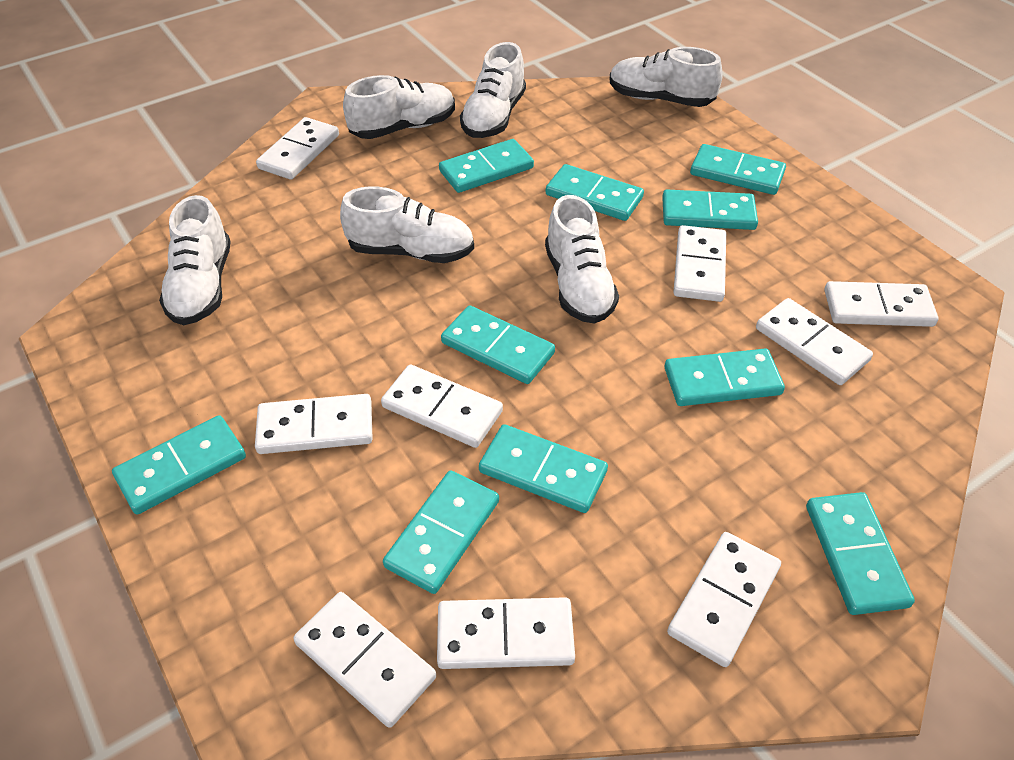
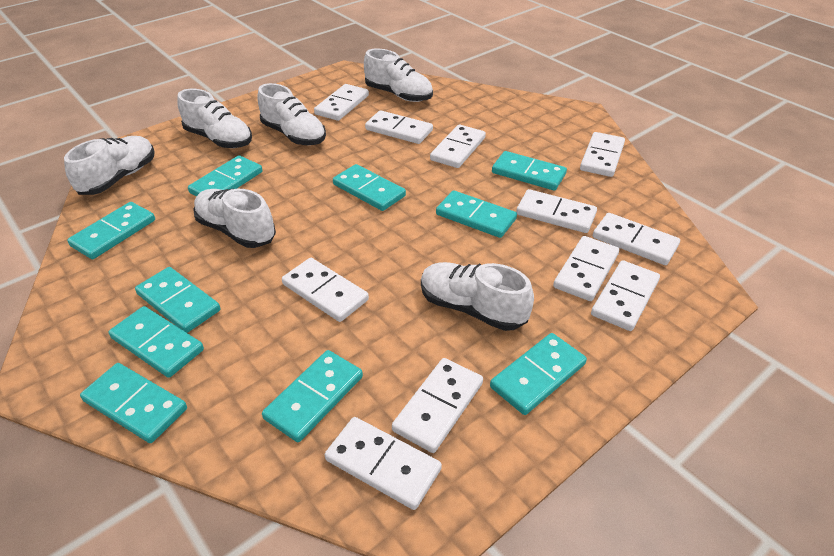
white domino: 9 -> 11

